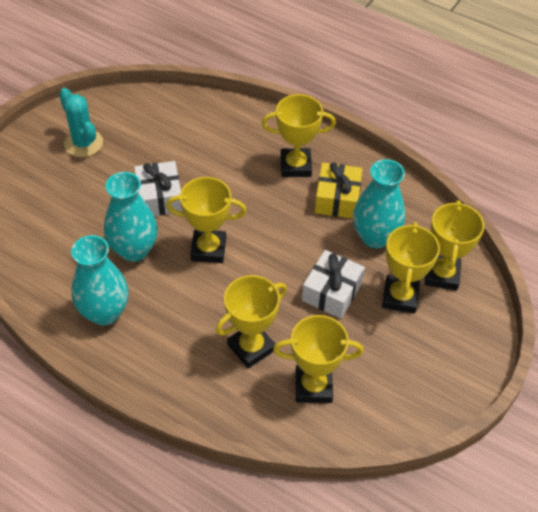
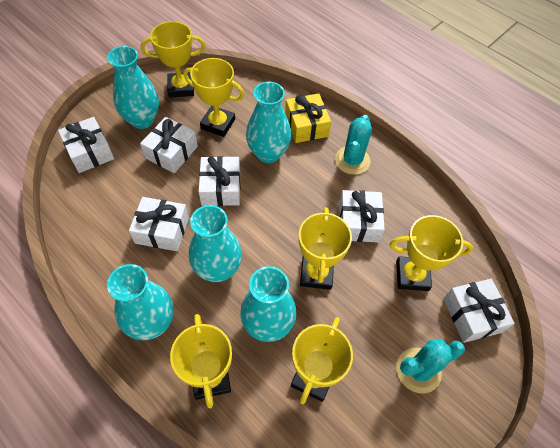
turquoise cactus: 1 -> 2
turquoise vase: 3 -> 5
white gift: 2 -> 6

